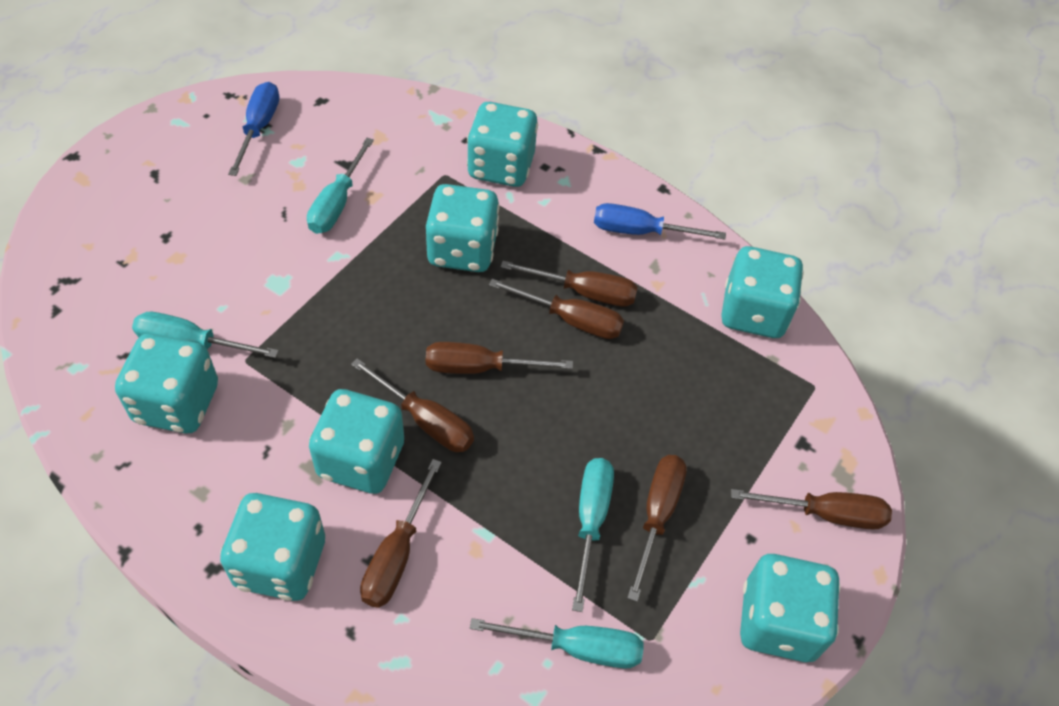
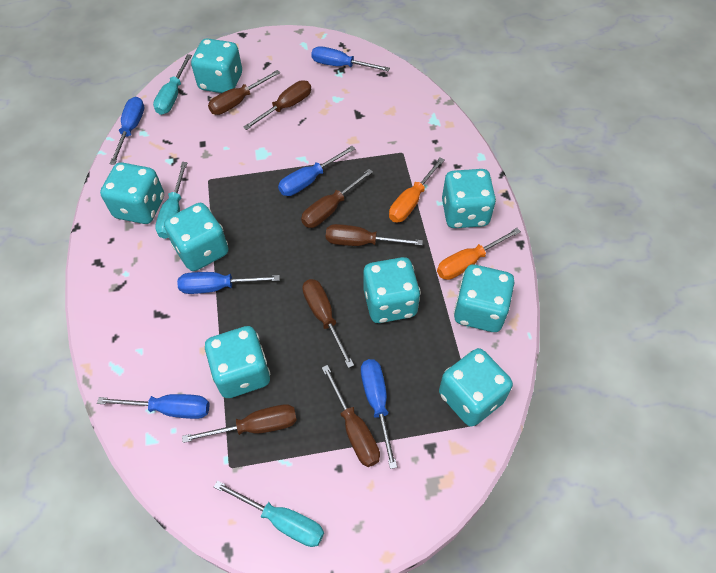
blue screwdriver: 2 -> 6
orange screwdriver: 0 -> 2
turquoise dice: 7 -> 8
turquoise screwdriver: 4 -> 3

